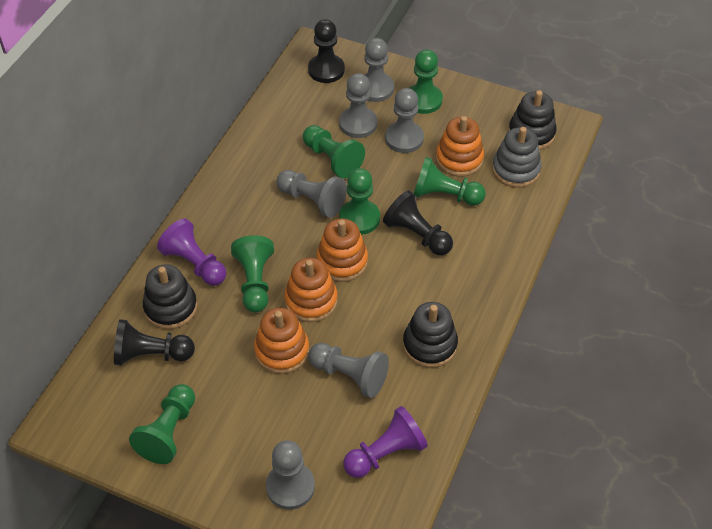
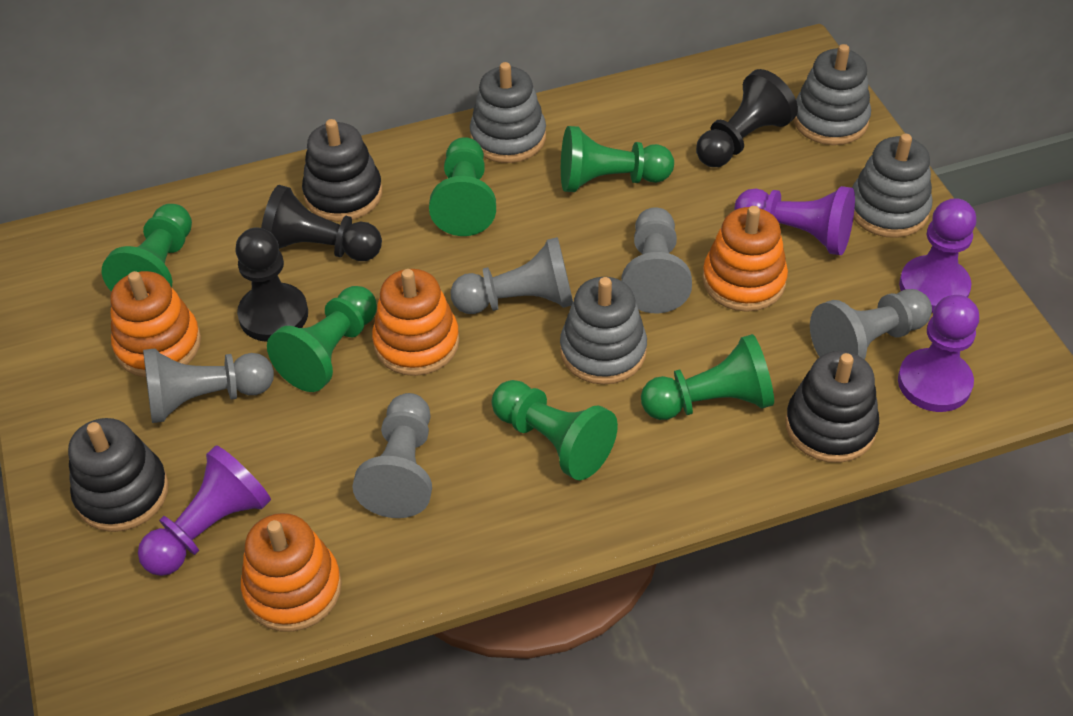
grey pawn: 6 -> 5
grey stacking toy: 1 -> 4
purple pawn: 2 -> 4

